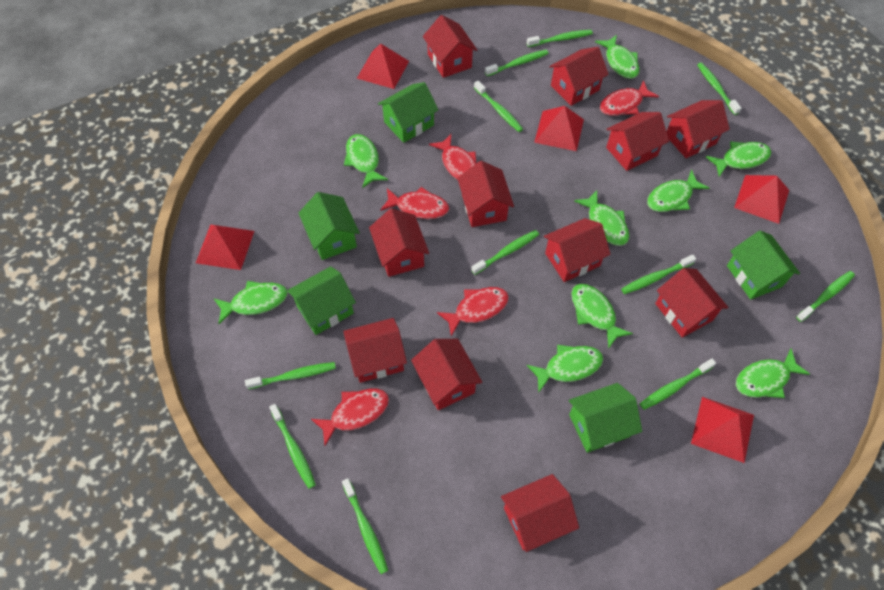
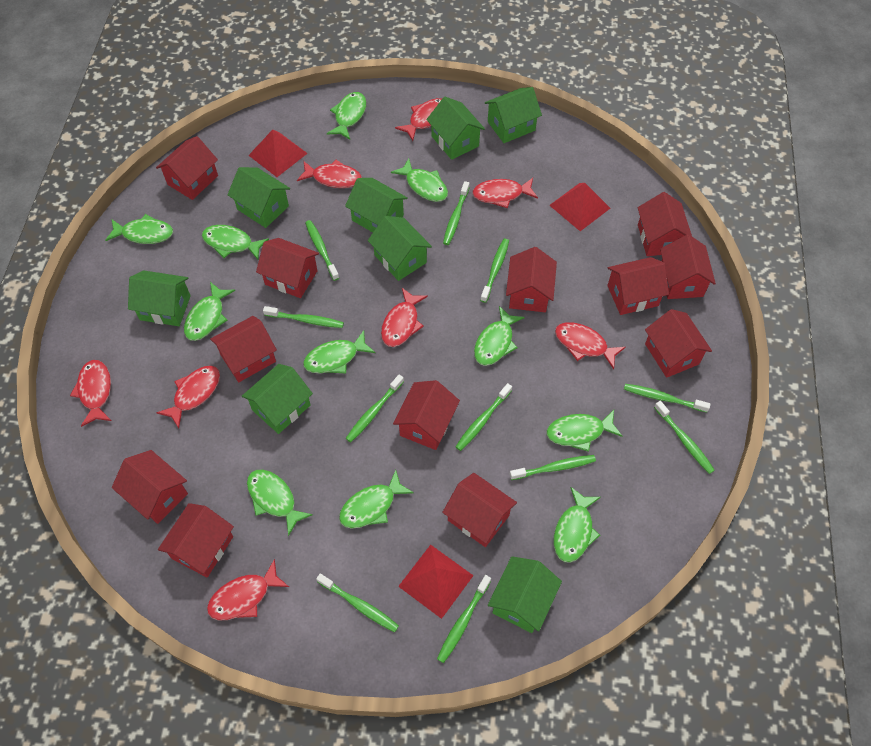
green fish: 9 -> 11
green house: 5 -> 8
red fish: 5 -> 8
red house: 11 -> 12
red pyramid: 5 -> 3

